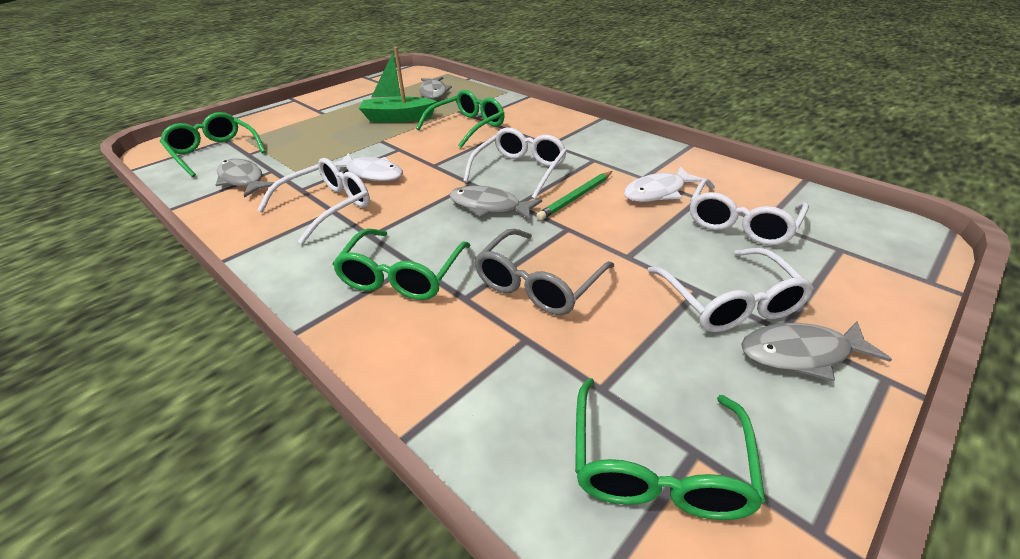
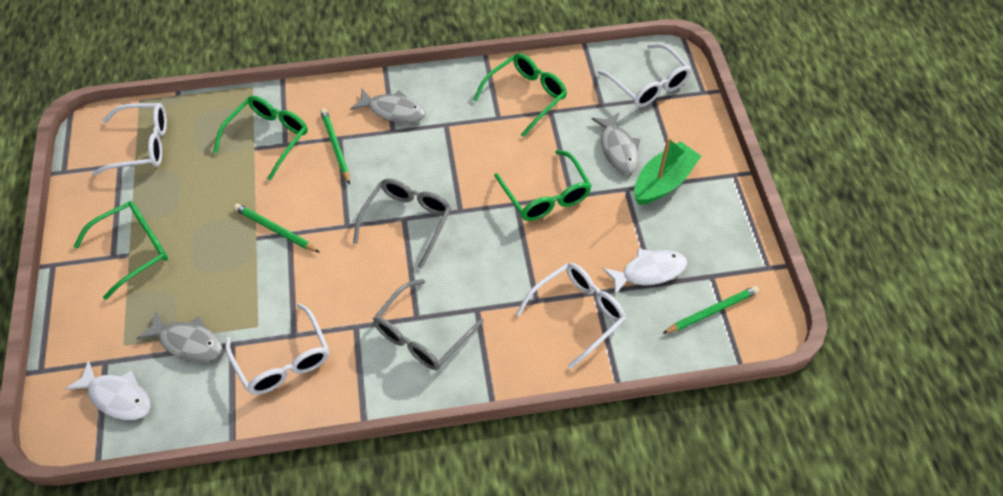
green pencil: 1 -> 3
grey fish: 4 -> 3
grey glasses: 1 -> 2

